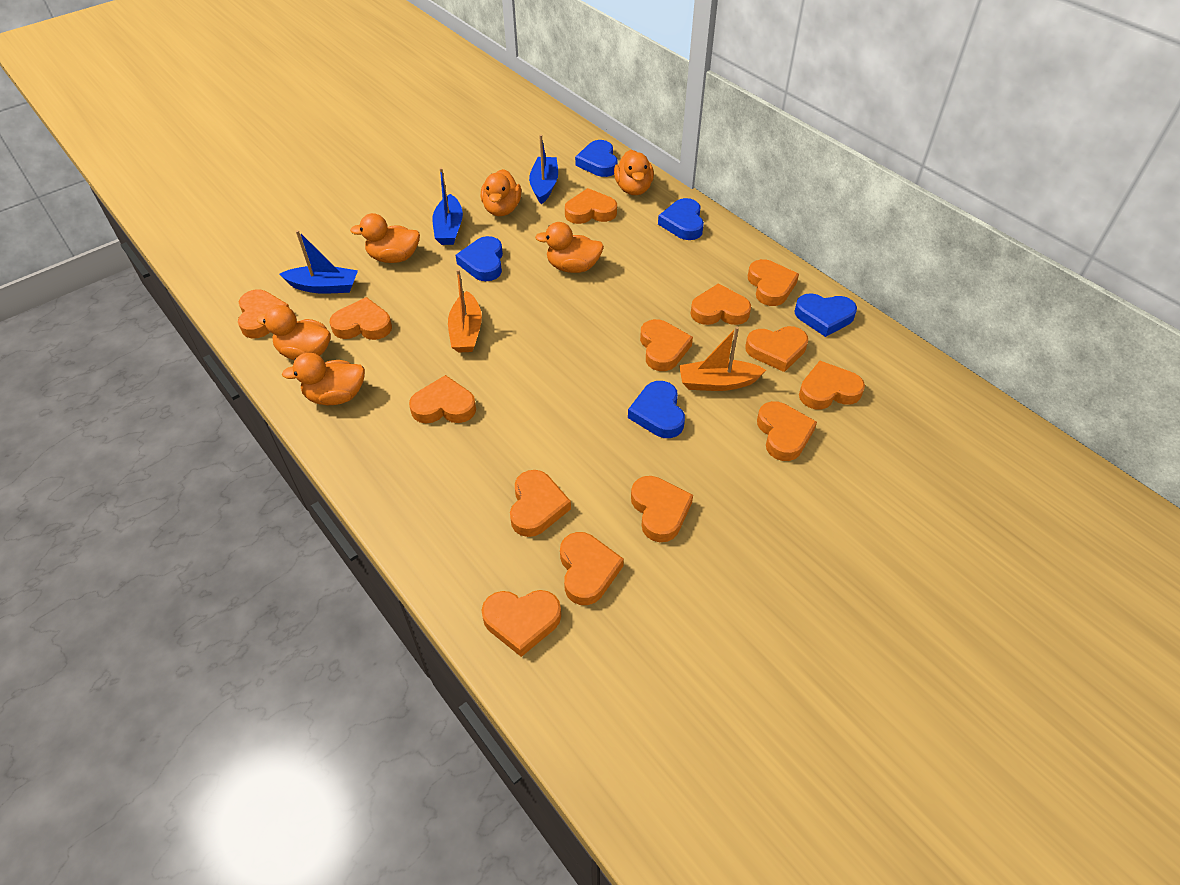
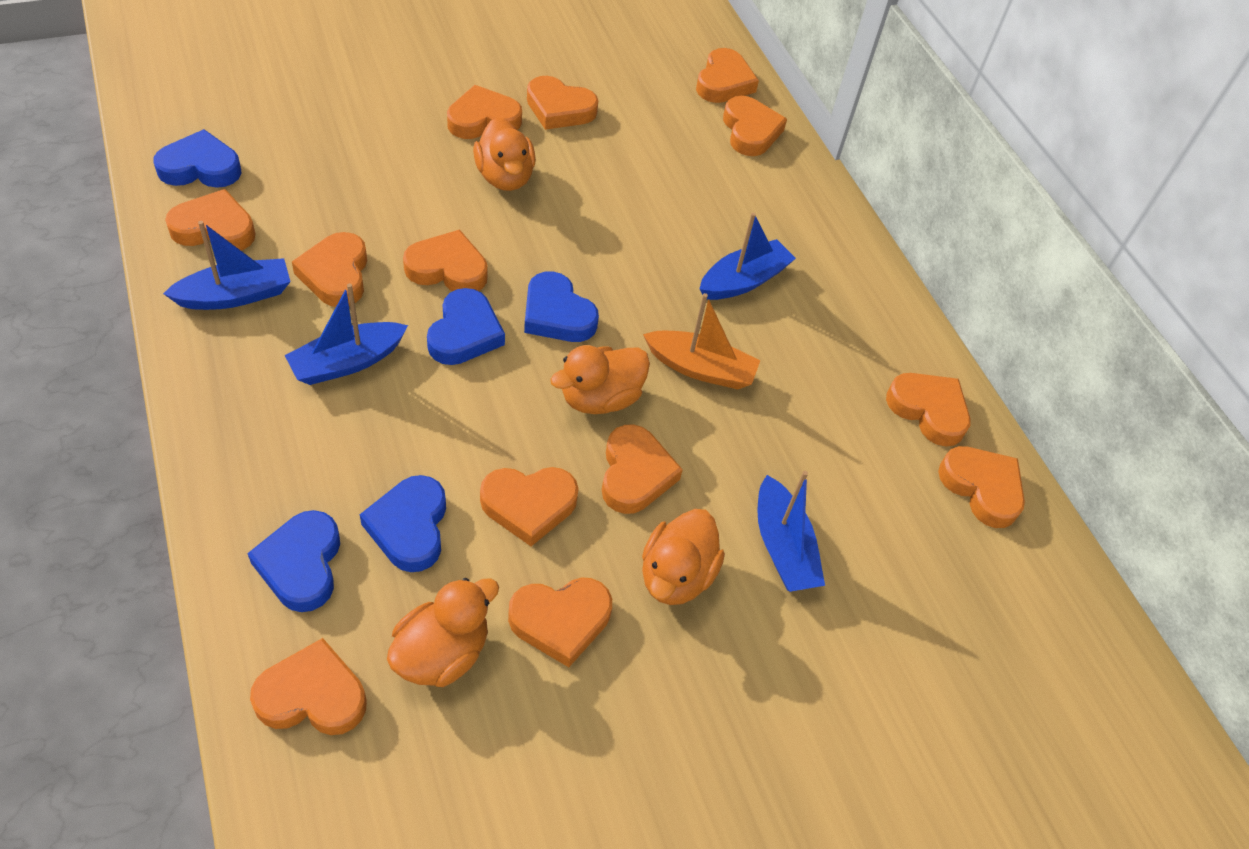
blue boat: 3 -> 4
orange boat: 2 -> 1
orange duck: 6 -> 4
orange heart: 14 -> 13

